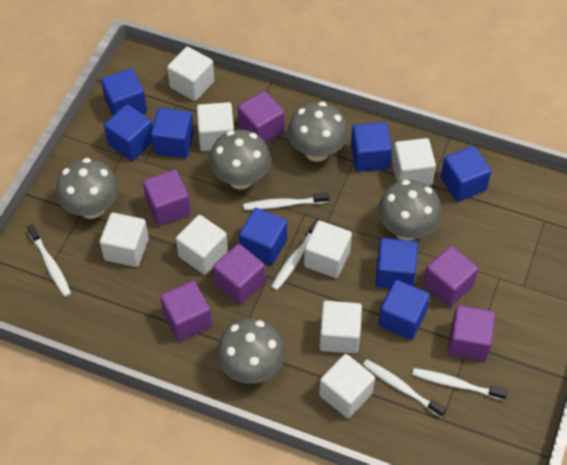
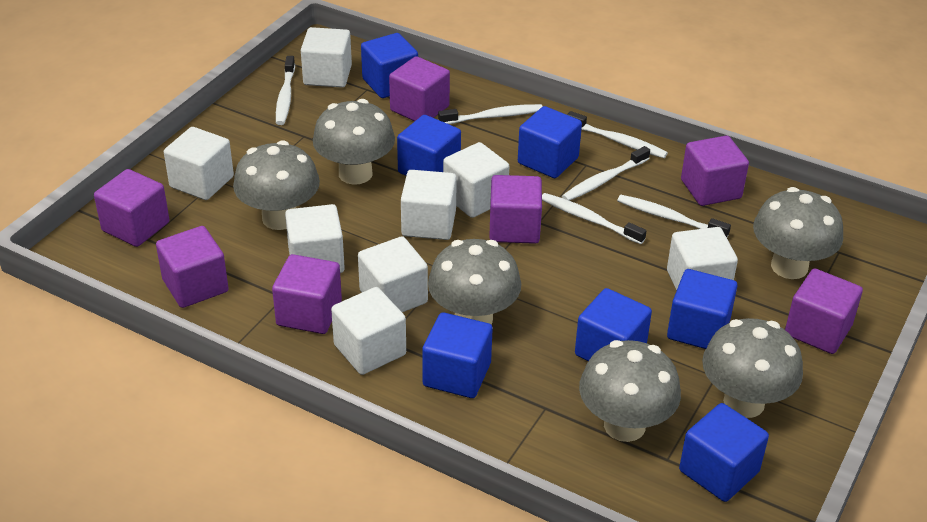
blue cube: 8 -> 7
grey mushroom: 5 -> 6
purple cube: 6 -> 7
white toothbrush: 5 -> 6

